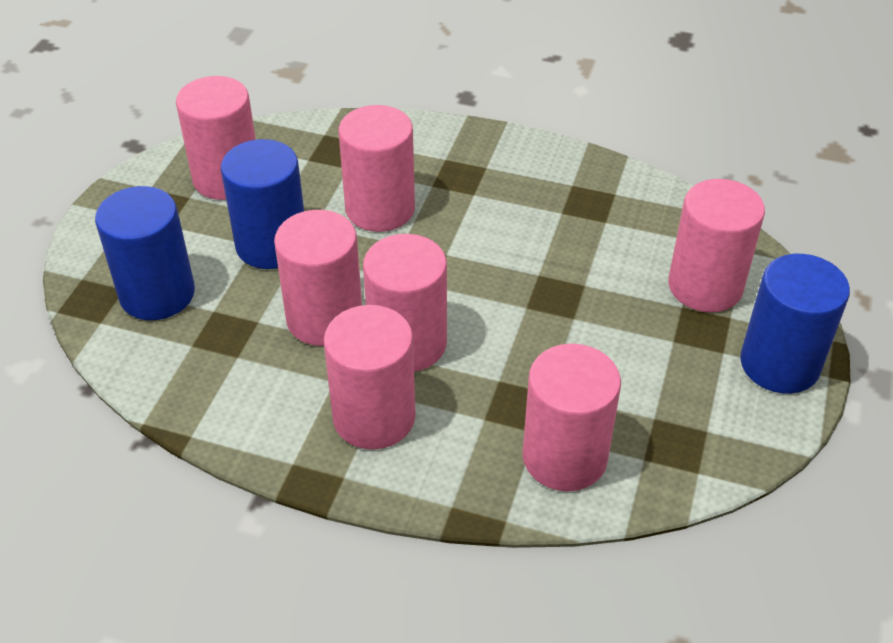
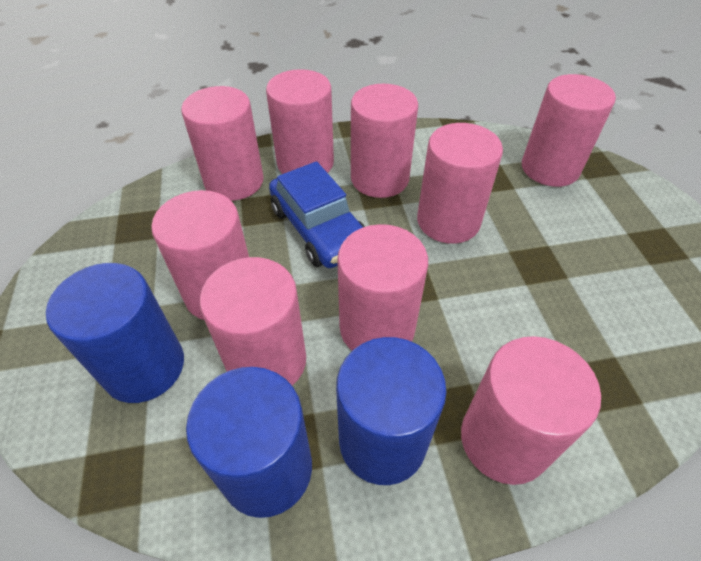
blue car: 0 -> 1
pink cylinder: 7 -> 9

